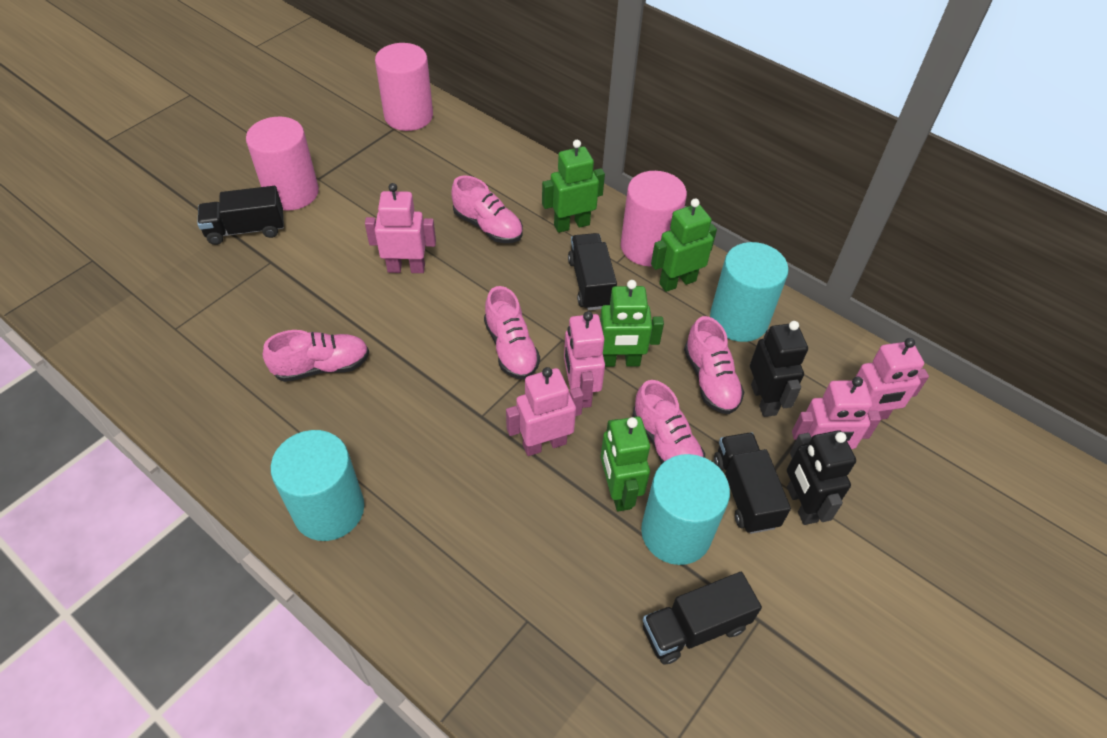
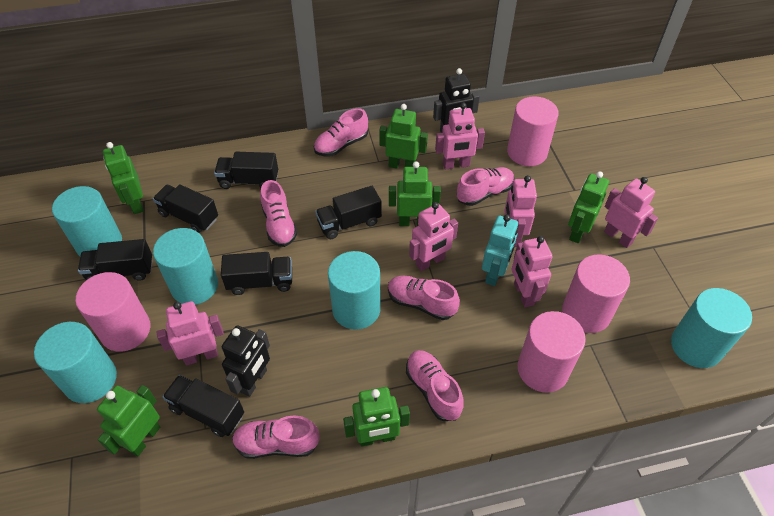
black truck: 4 -> 6
green robot: 4 -> 6
pink cylinder: 3 -> 4
pink robot: 5 -> 6
pink shoe: 5 -> 6
turquoise cylinder: 3 -> 5
turquoise robot: 0 -> 1

